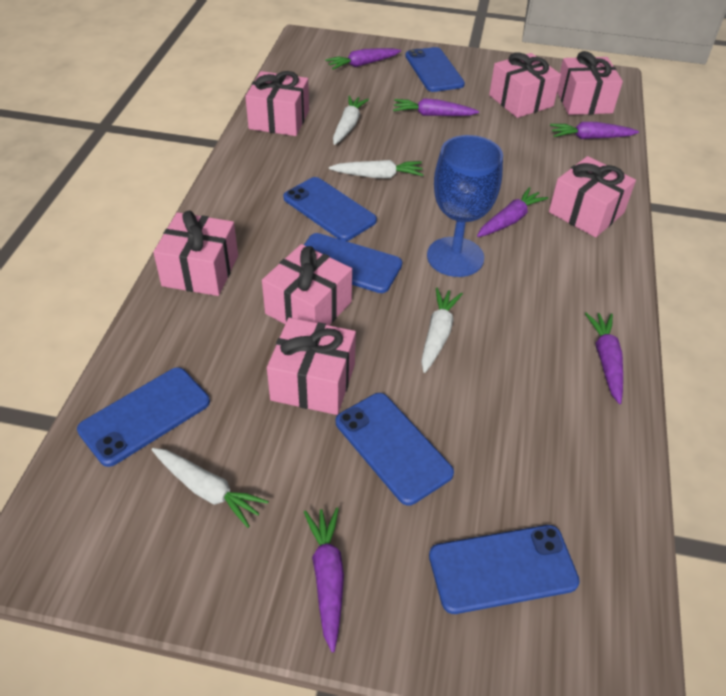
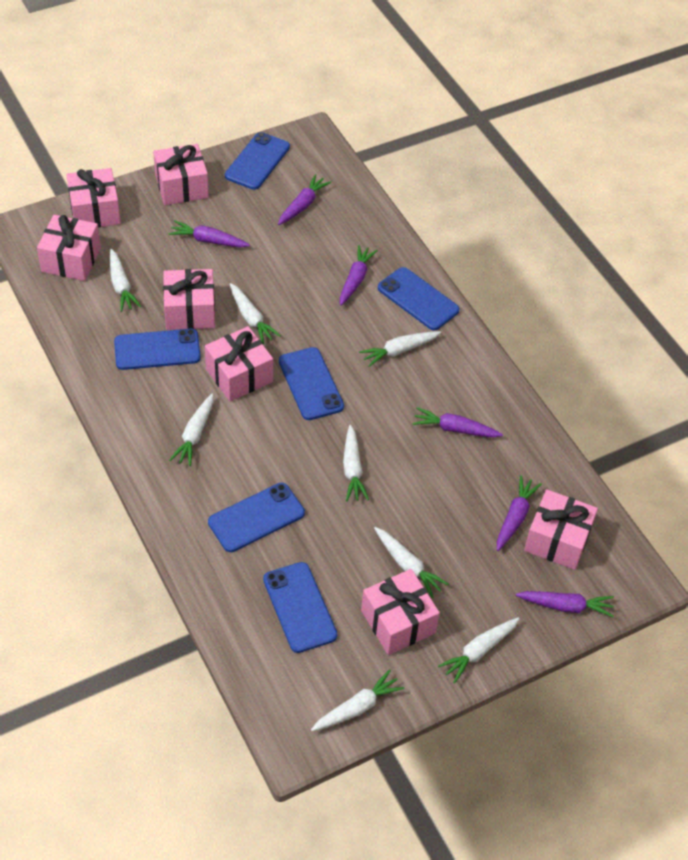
blue goblet: 1 -> 0
white carrot: 4 -> 8

